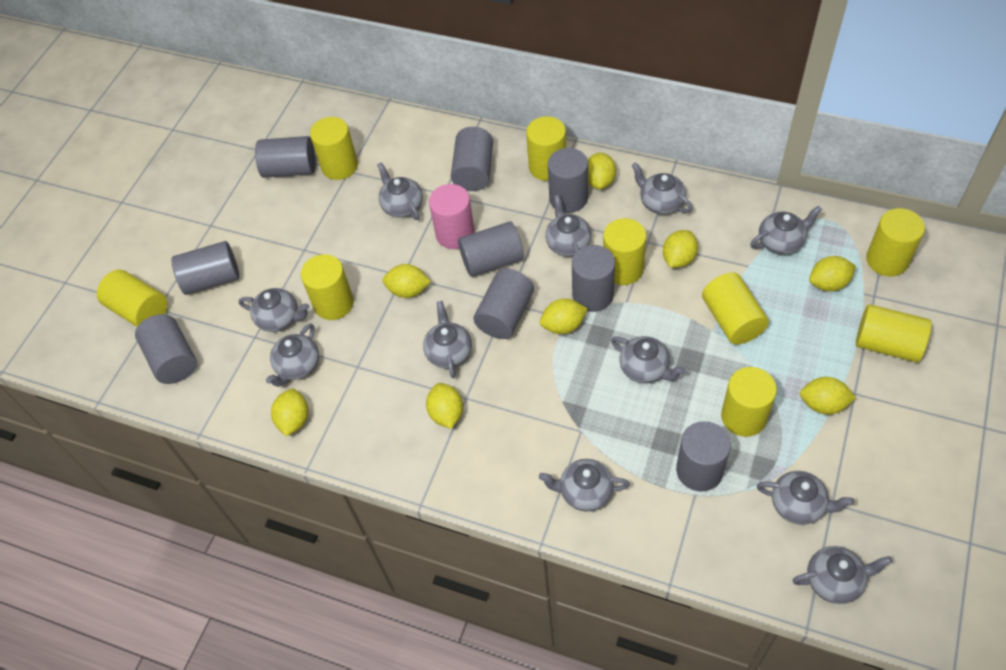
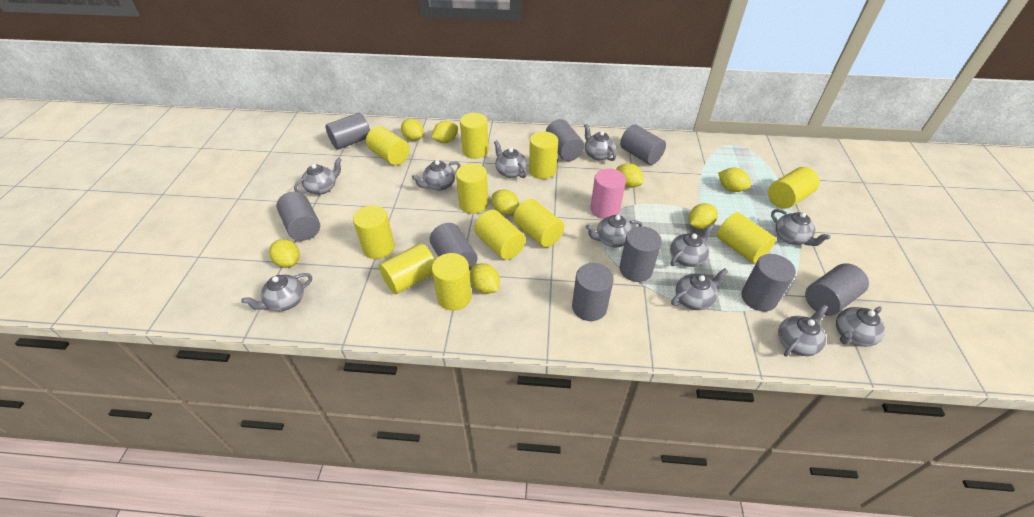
yellow cylinder: 9 -> 11

